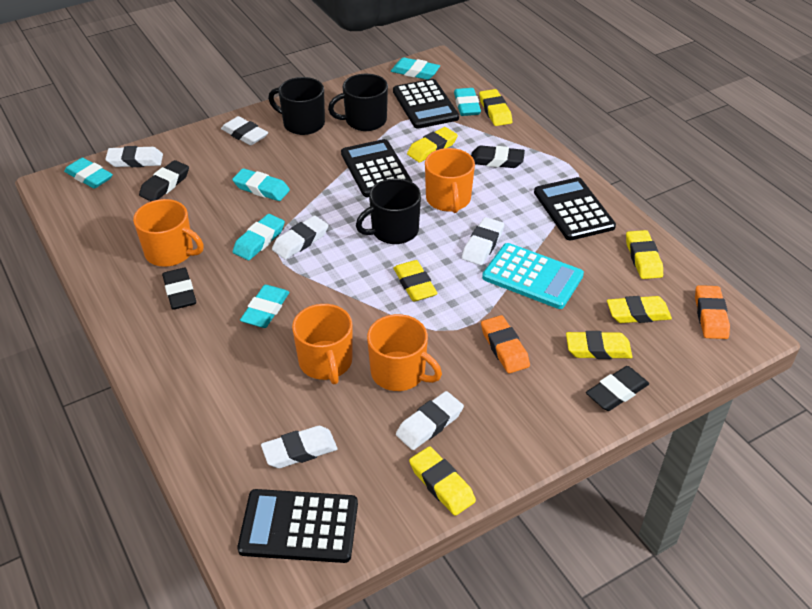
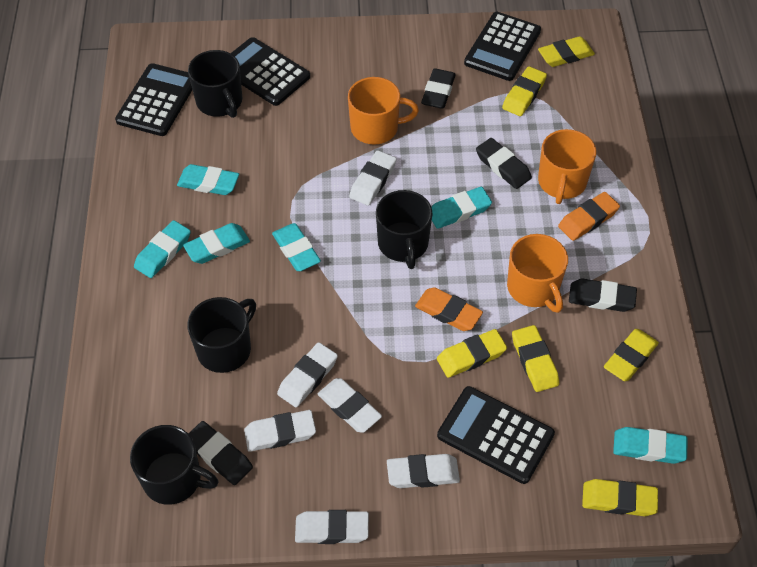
black mug: 3 -> 4
orange mug: 4 -> 3
turquoise calculator: 1 -> 0
yellow eraser: 7 -> 6

